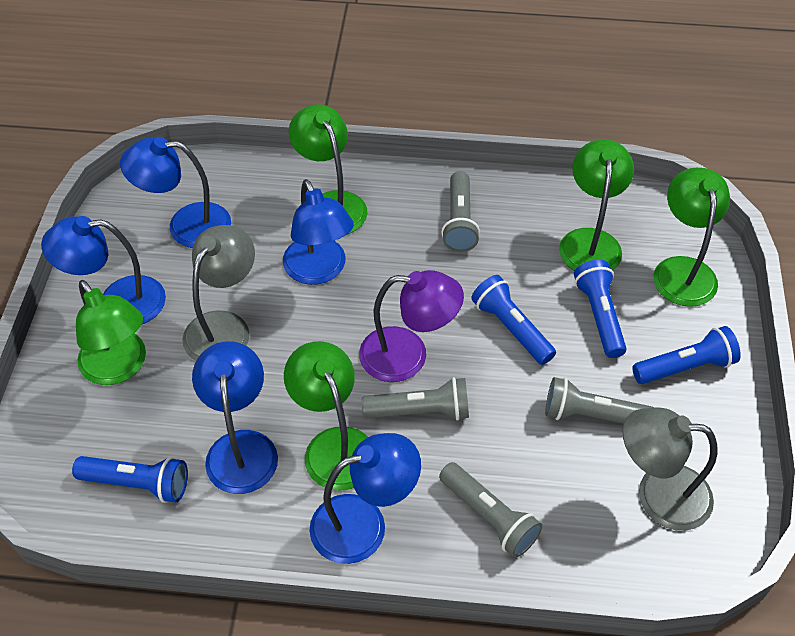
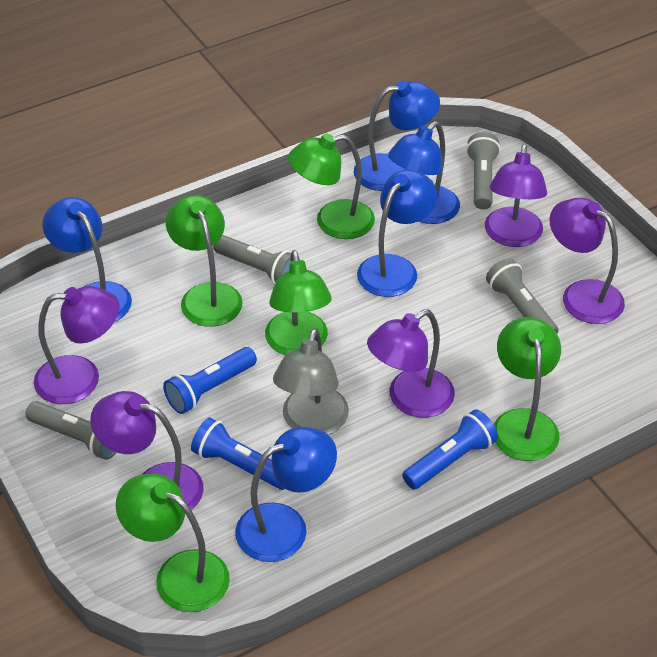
blue flashlight: 4 -> 3
grey lamp: 2 -> 1
purple lamp: 1 -> 5

